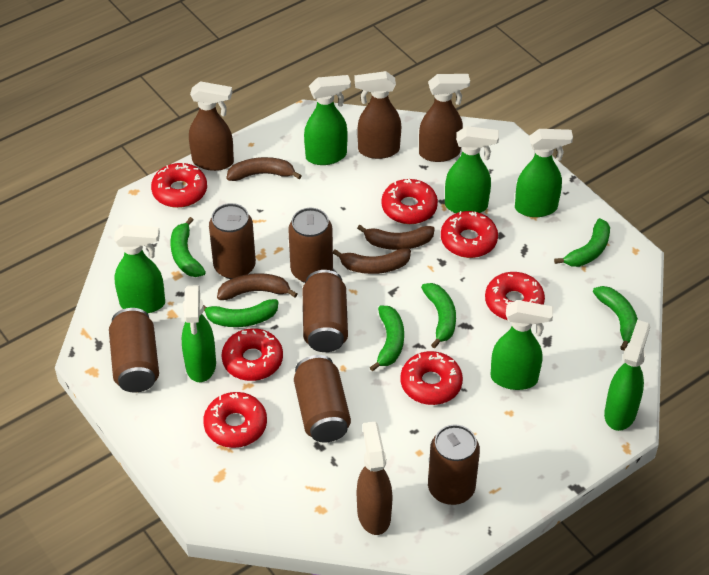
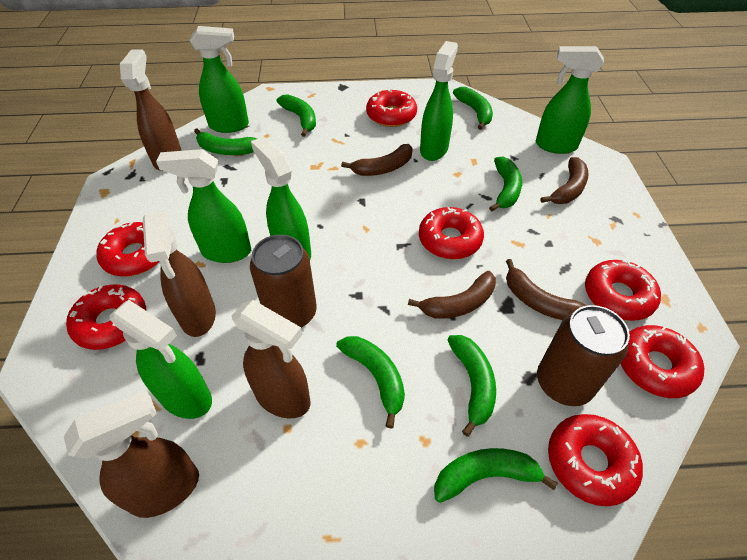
brown can: 6 -> 2
green banana: 6 -> 7
green spray bottle: 7 -> 6

